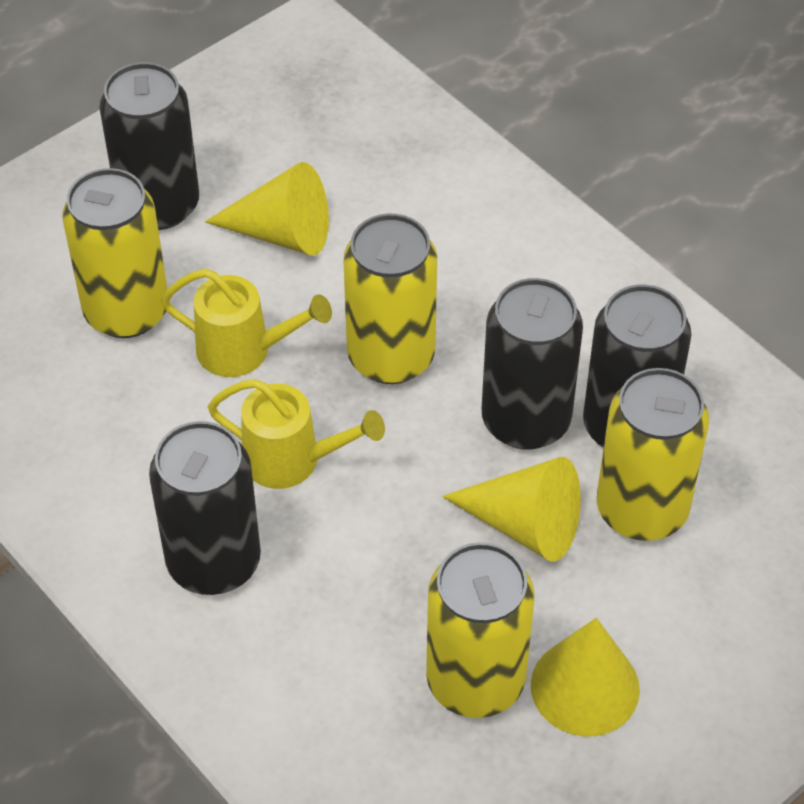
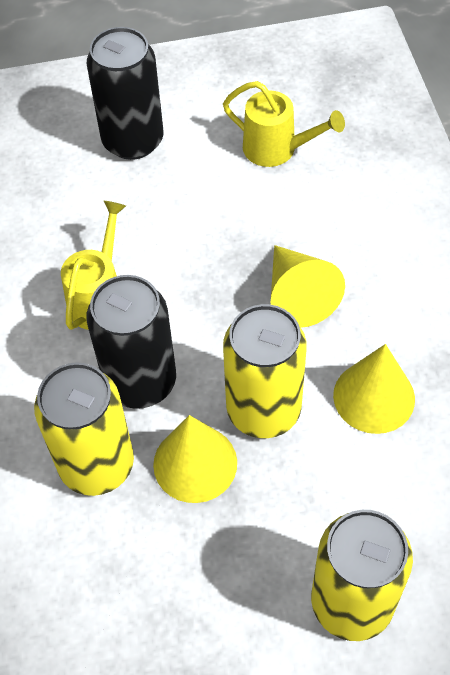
black can: 4 -> 2
yellow can: 4 -> 3

